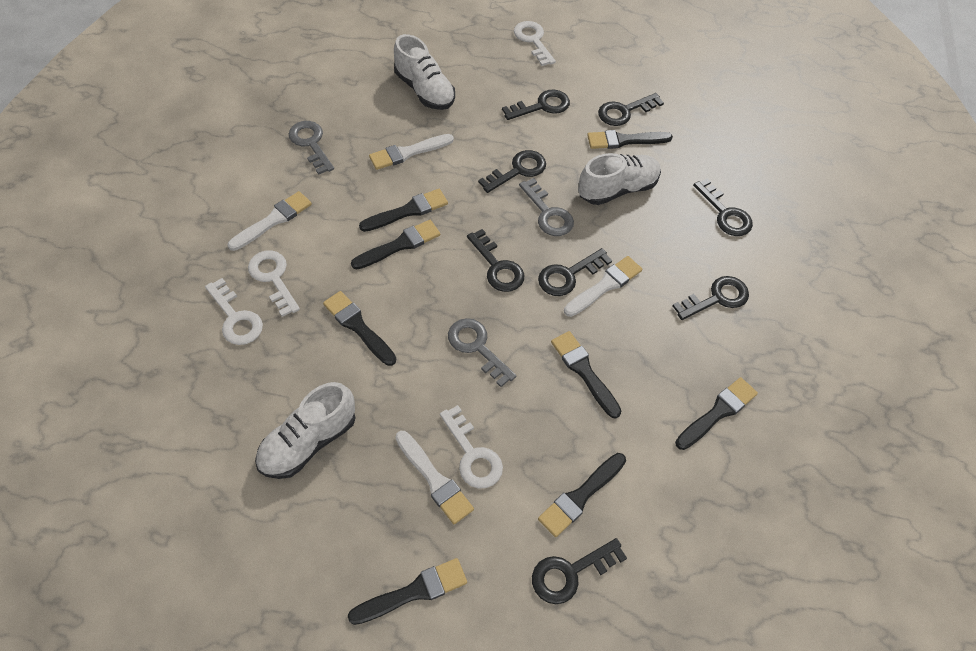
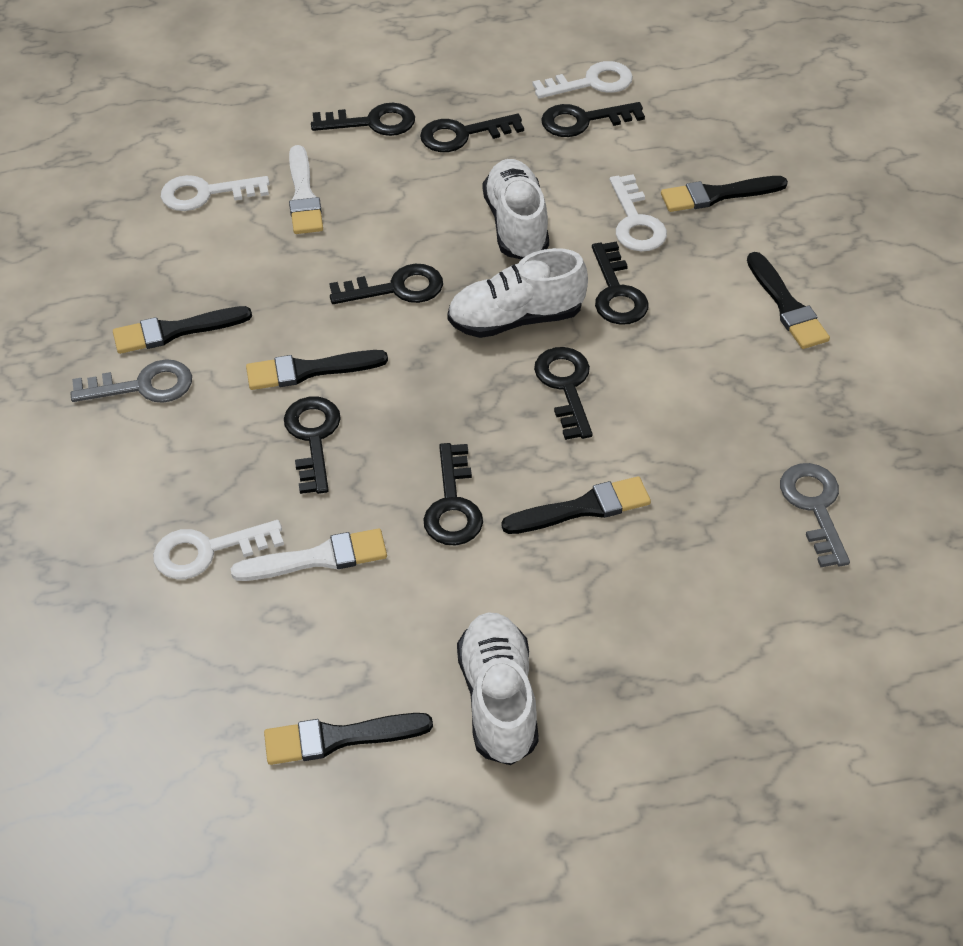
black brush: 8 -> 6
grey key: 3 -> 2
white brush: 4 -> 2

